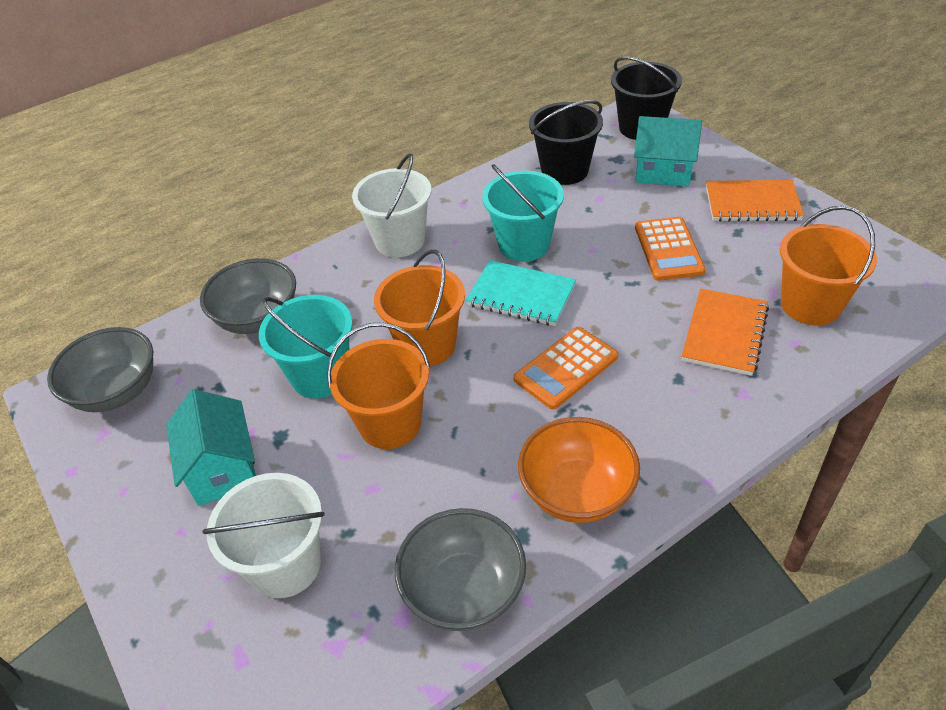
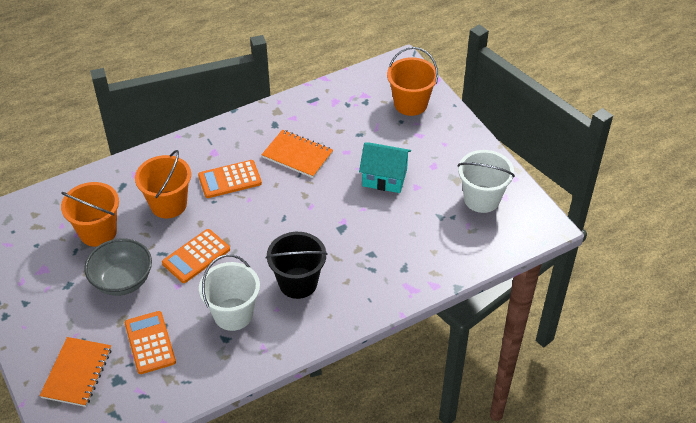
black bucket: 2 -> 1
grey bowl: 3 -> 1
orange bowl: 1 -> 0
orange calculator: 2 -> 3
turquoise bucket: 2 -> 0
turquoise house: 2 -> 1
turquoise notebook: 1 -> 0

